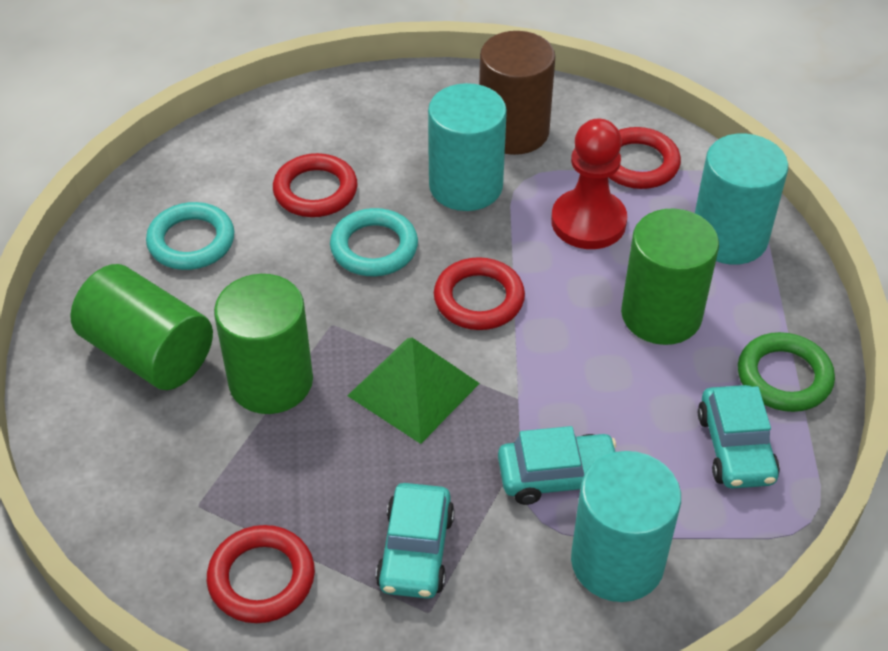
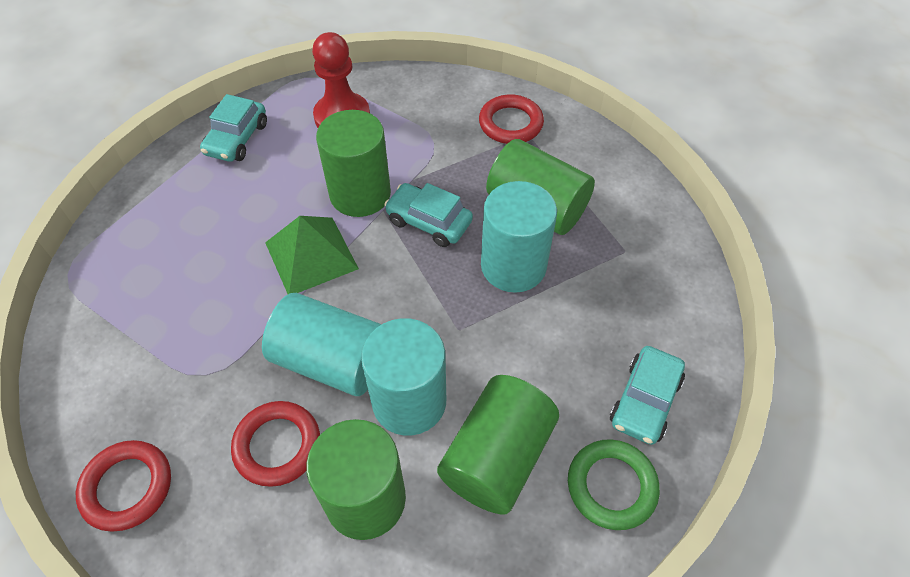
brown cylinder: 1 -> 0
green cylinder: 3 -> 4
red ring: 4 -> 3
turquoise ring: 2 -> 0

